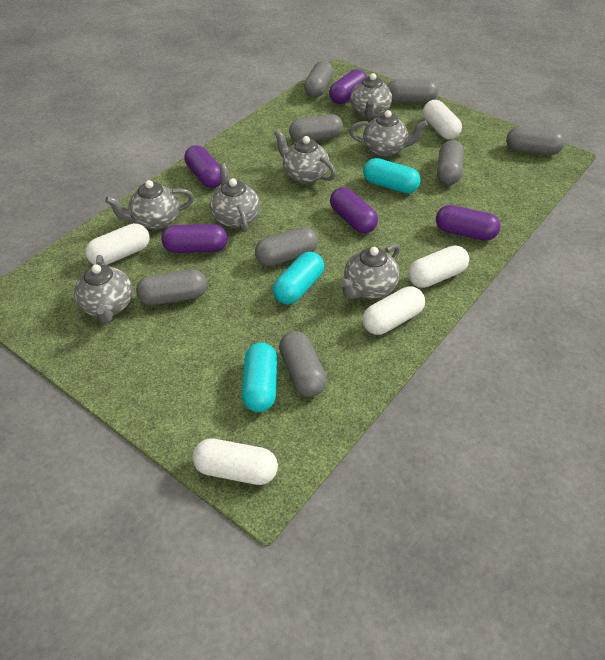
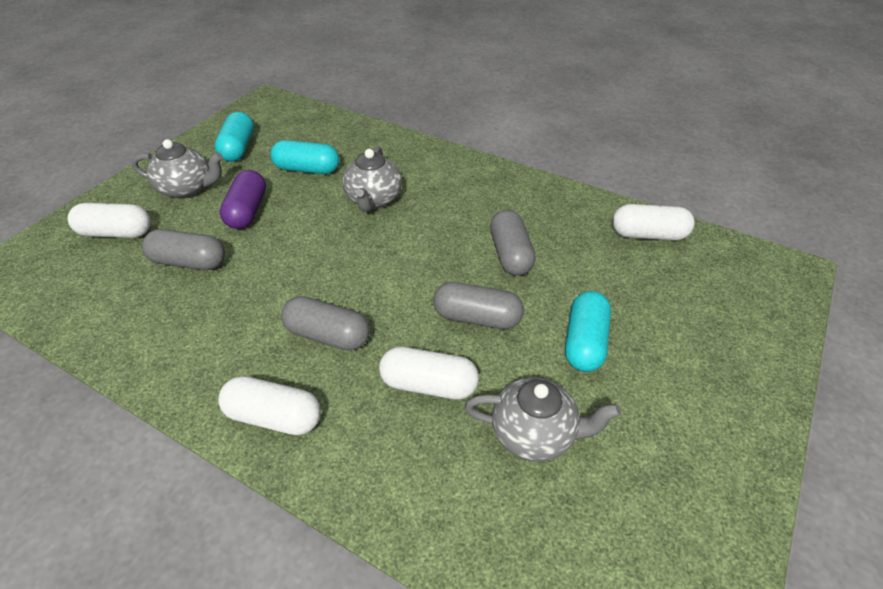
grey capsule: 8 -> 4
grey teapot: 7 -> 3
purple capsule: 5 -> 1
white capsule: 5 -> 4

